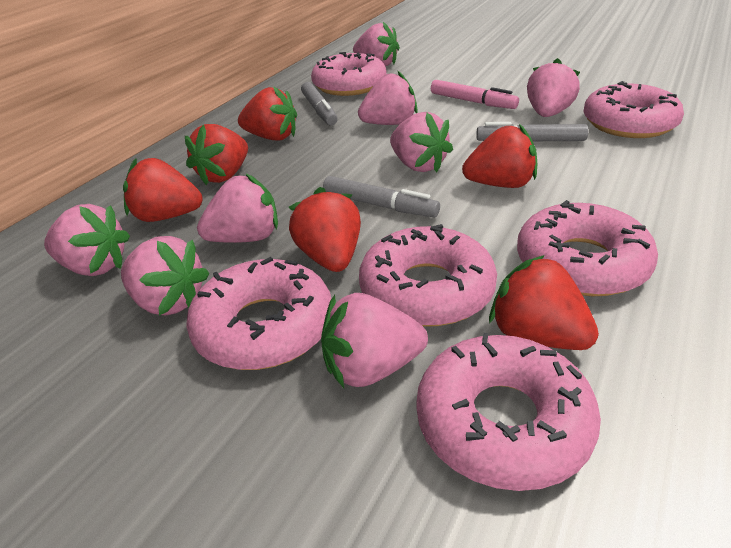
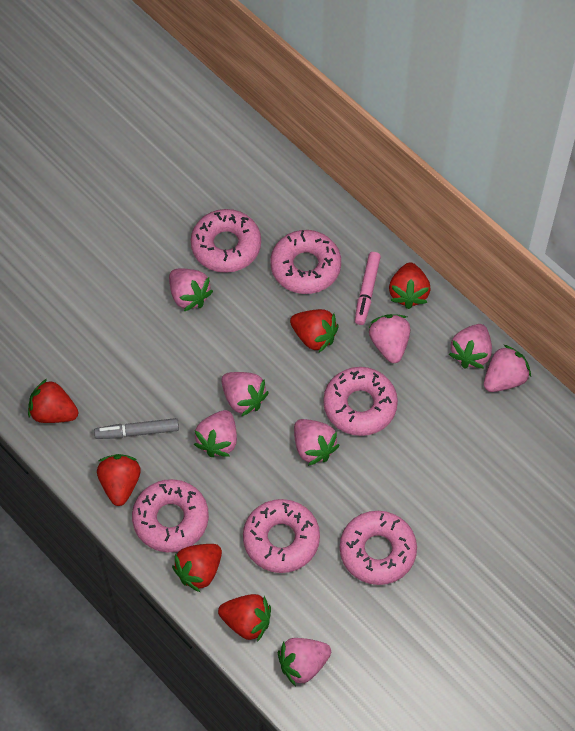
grey marker: 3 -> 1

